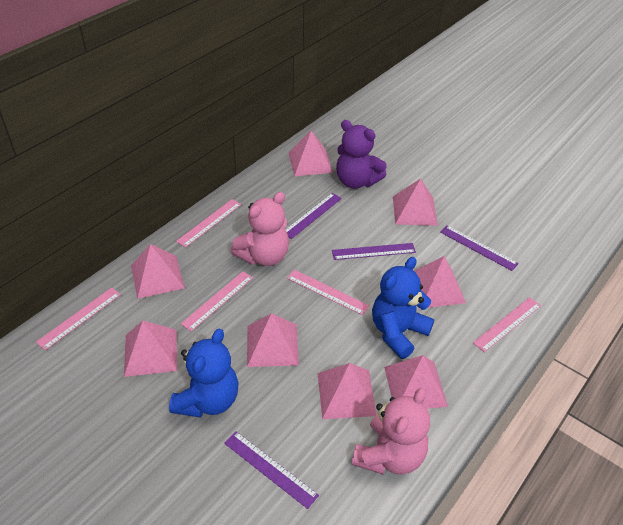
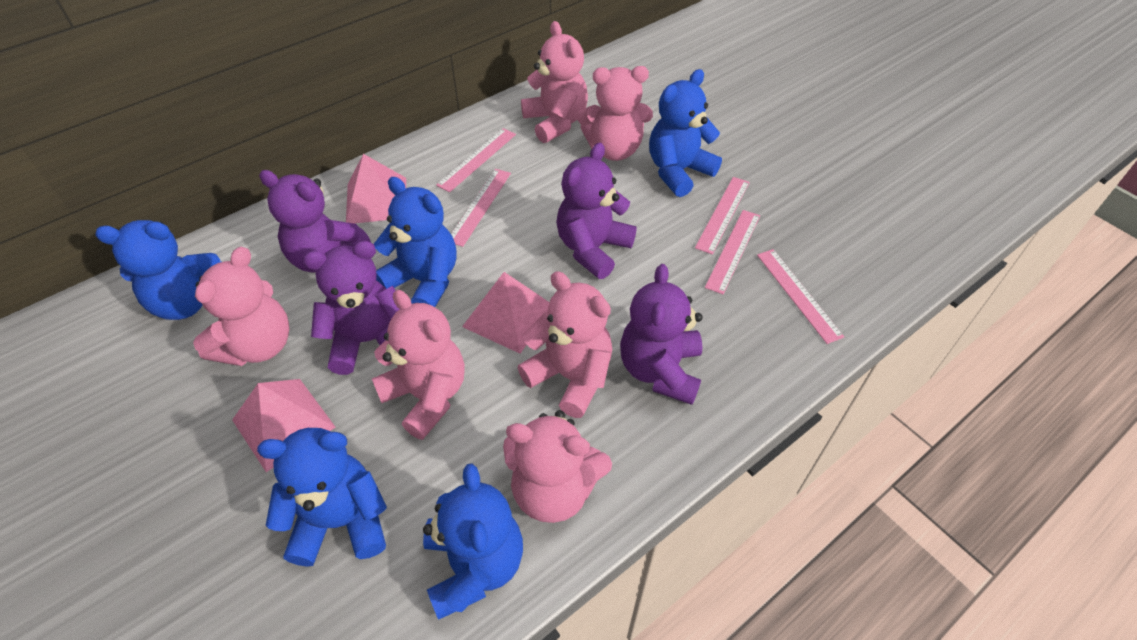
blue teddy bear: 2 -> 5
pink pyramid: 8 -> 3
pink teddy bear: 2 -> 6
purple ruler: 4 -> 0
purple teddy bear: 1 -> 4

